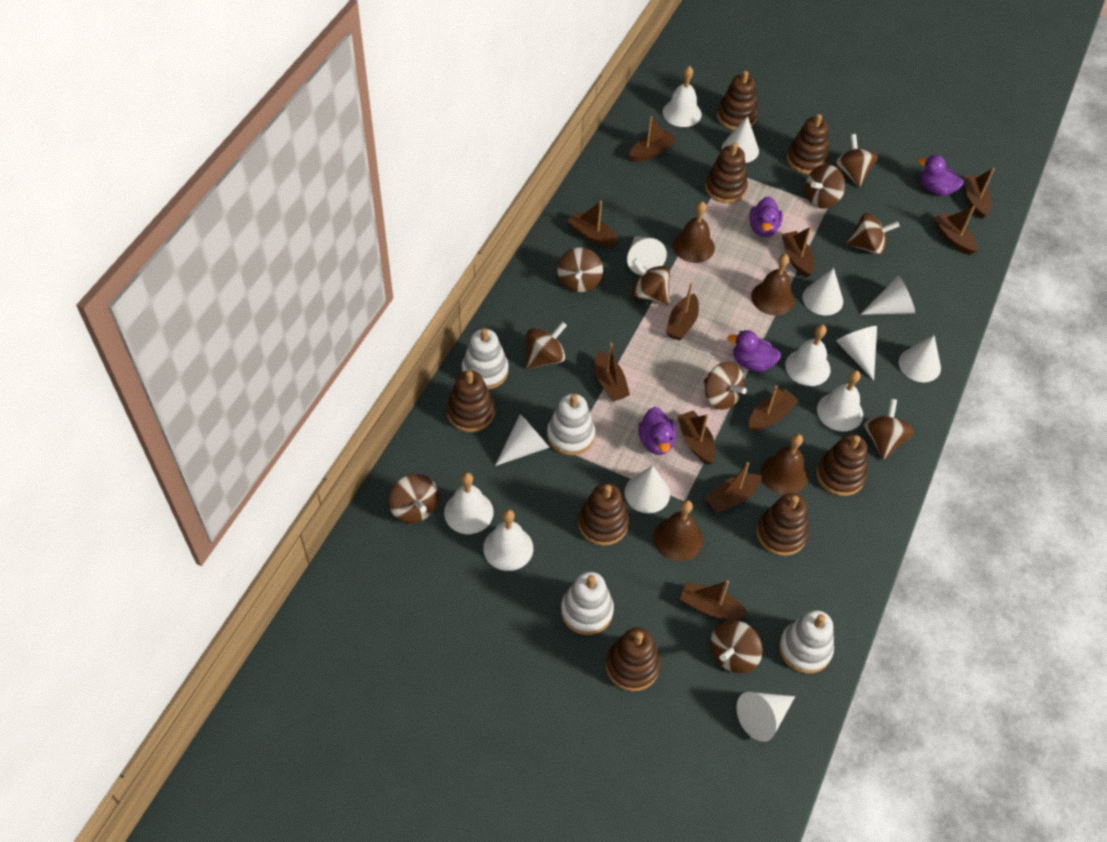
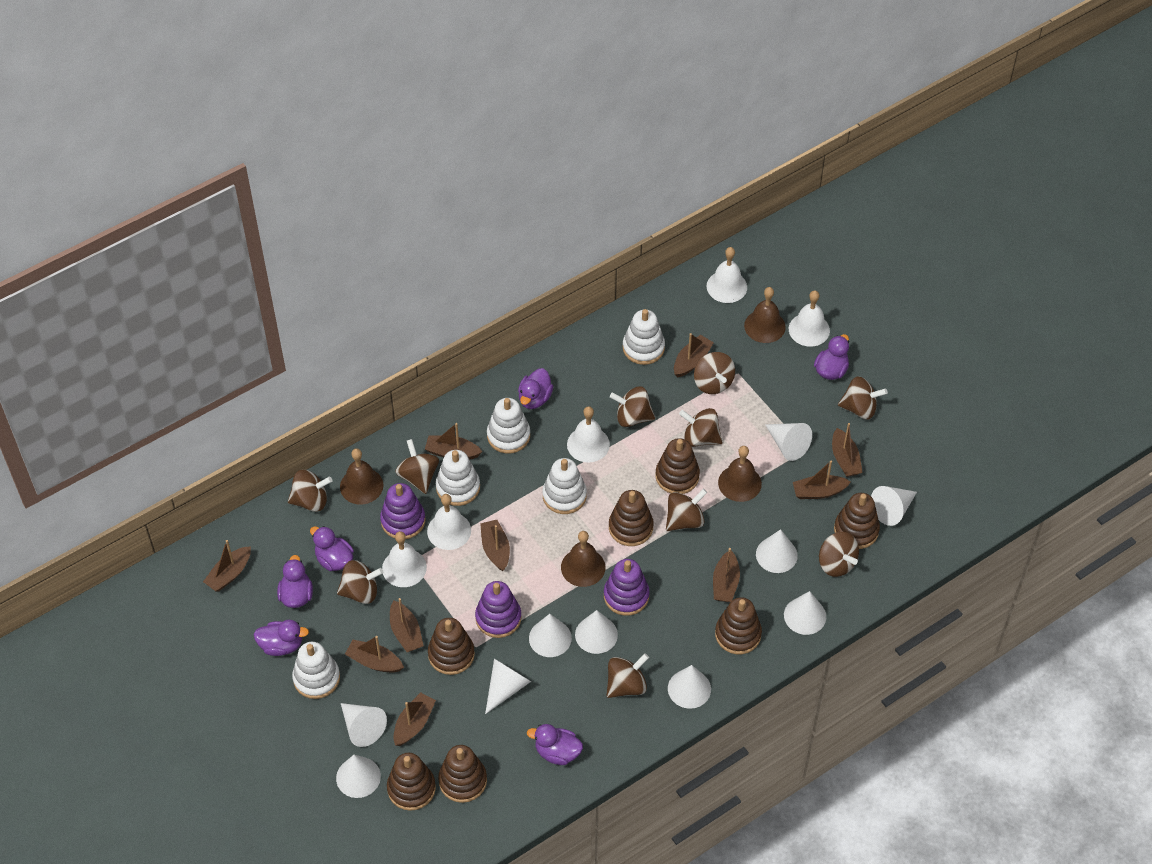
brown boat: 11 -> 10
brown stacking toy: 8 -> 7
purple duck: 4 -> 6
purple stacking toy: 0 -> 3
white cone: 9 -> 10
white stacking toy: 4 -> 5

